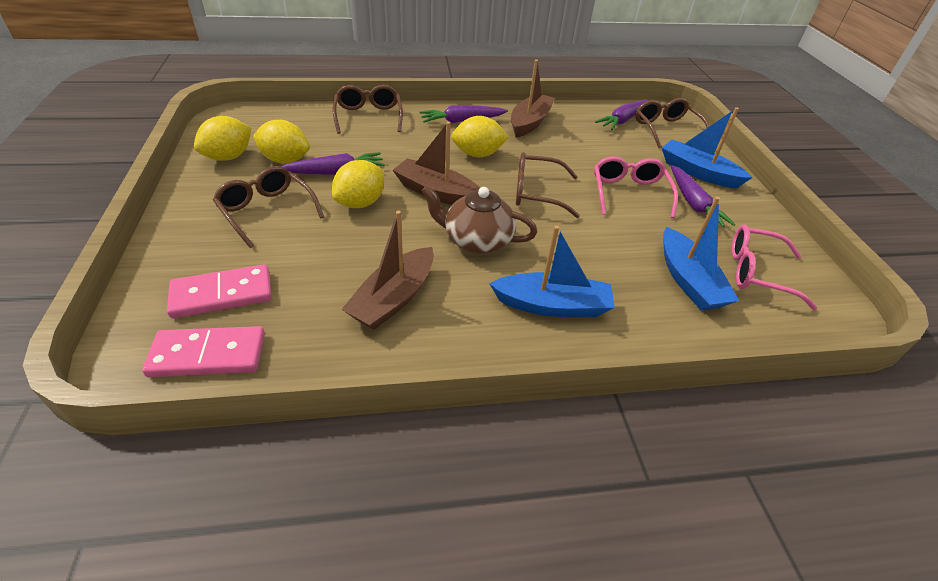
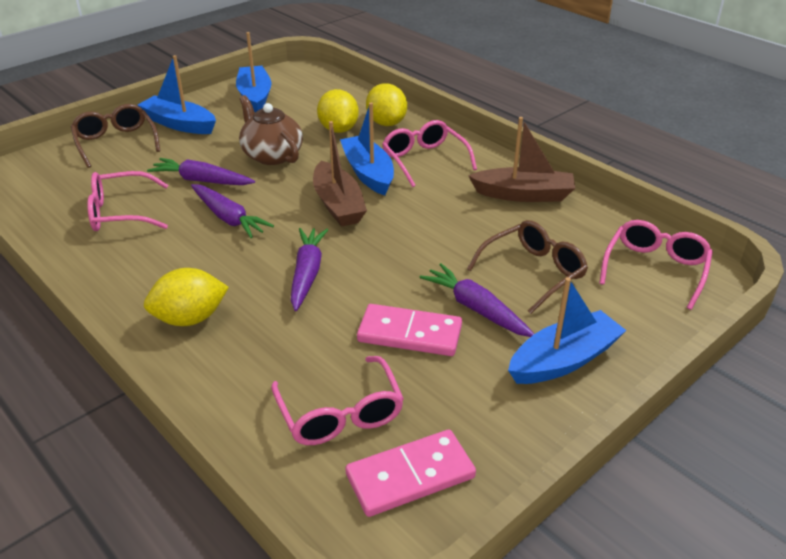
blue boat: 3 -> 4
brown boat: 3 -> 2
brown glasses: 4 -> 2
pink glasses: 2 -> 4
yellow lemon: 4 -> 3

